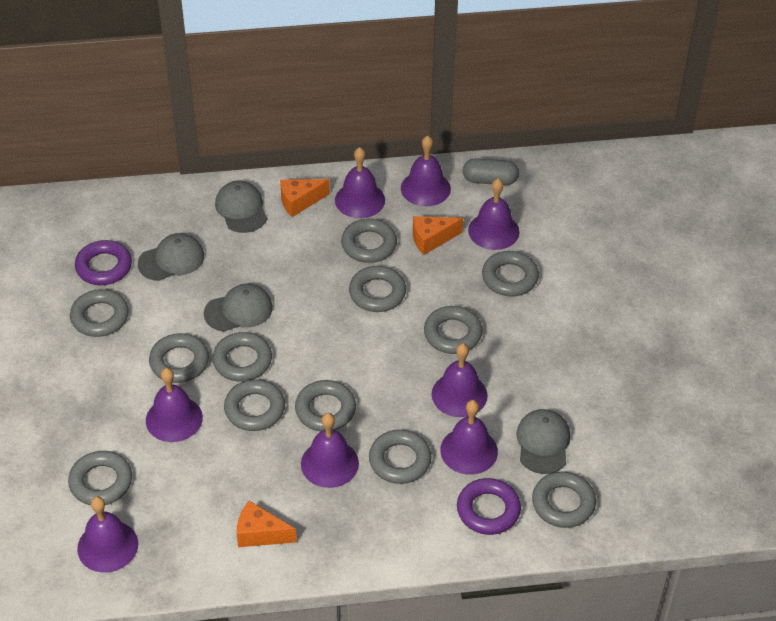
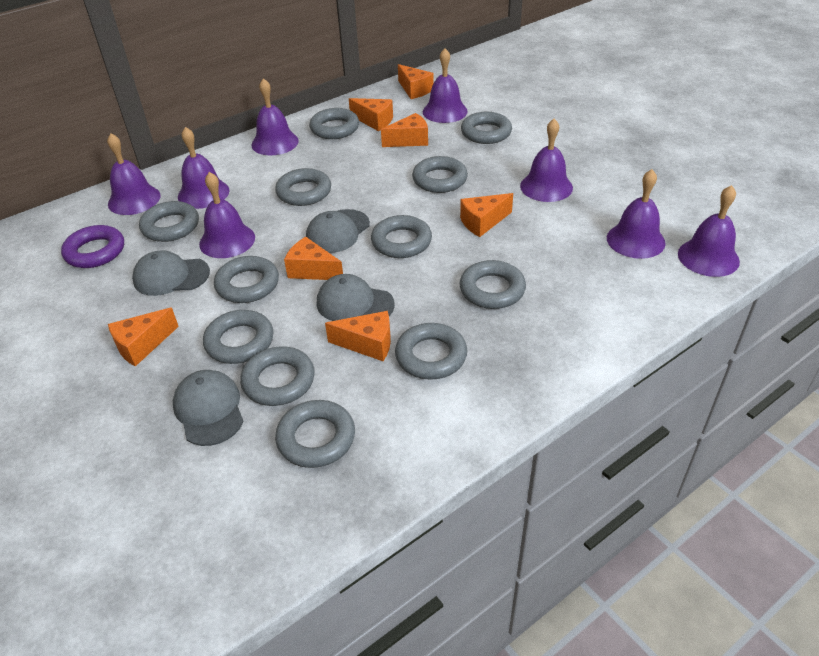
grey capsule: 1 -> 0
orange cheese: 3 -> 7
purple ring: 2 -> 1

